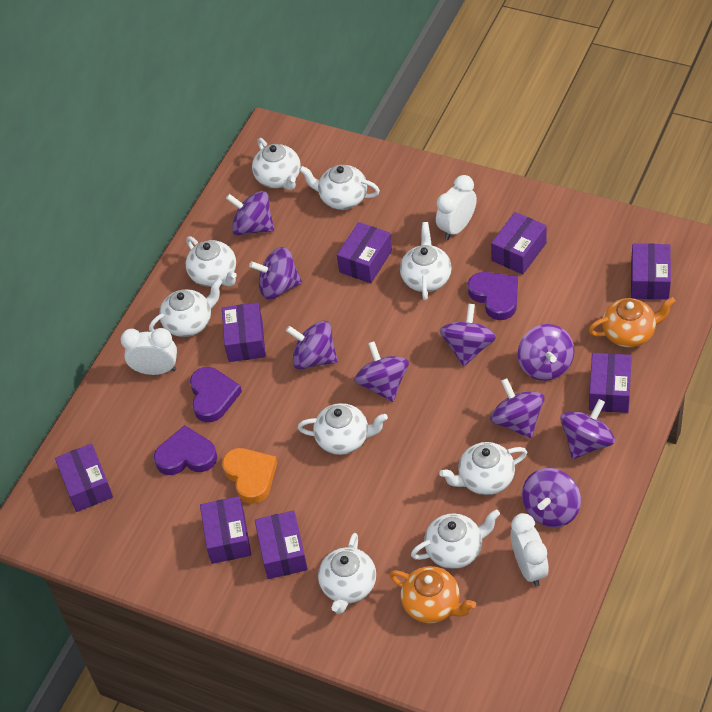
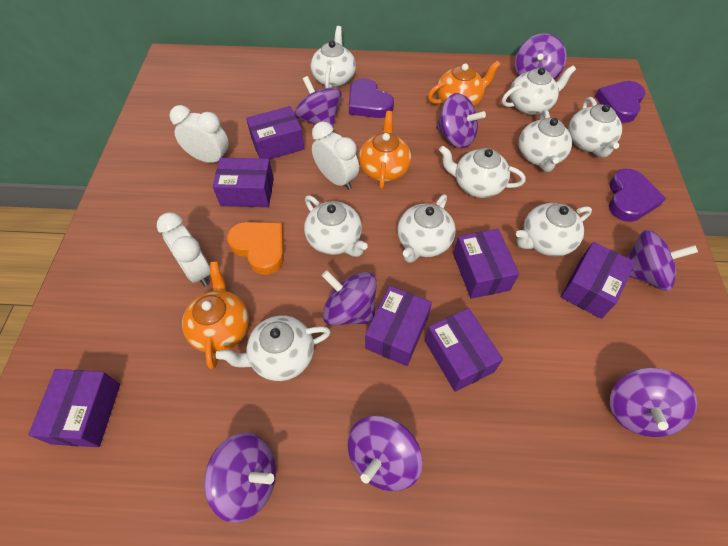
orange teapot: 2 -> 3
purple box: 8 -> 7
purple spinning top: 9 -> 8

